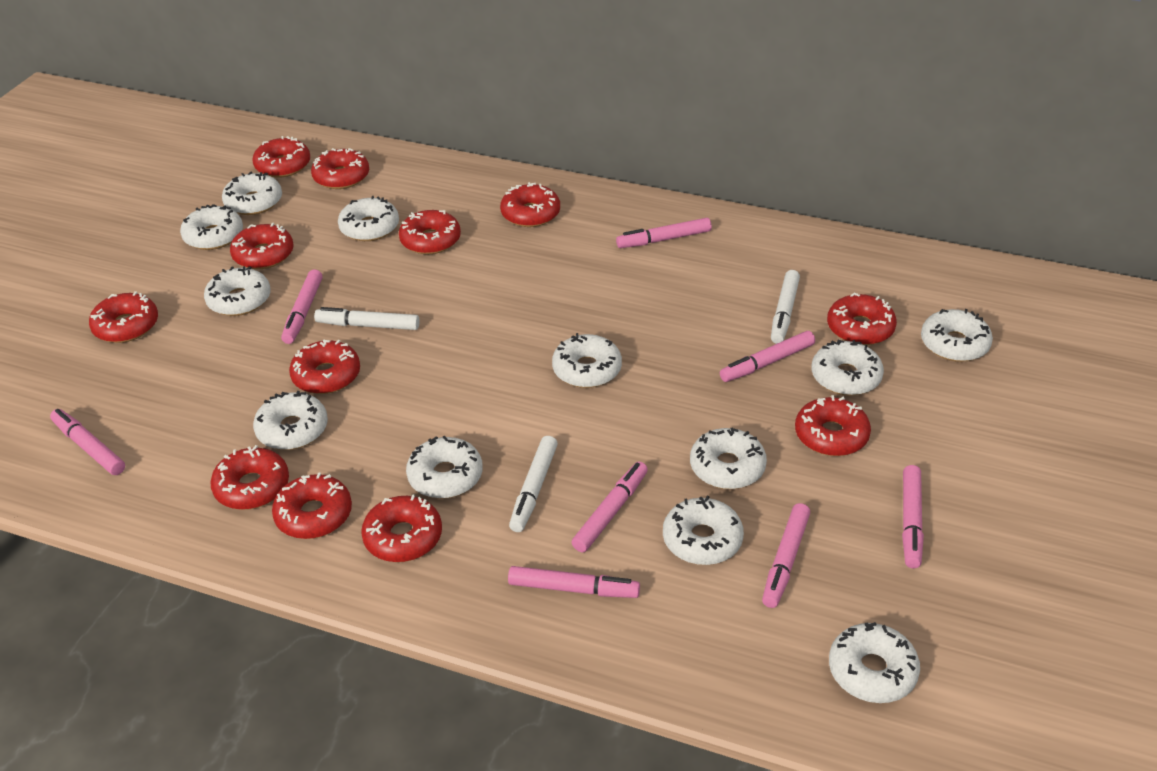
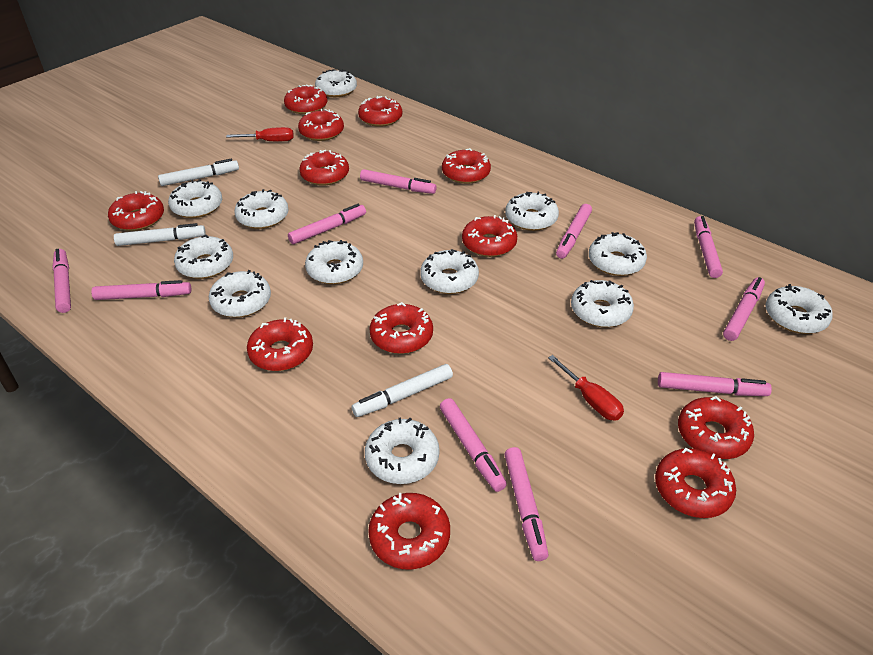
pink marker: 8 -> 10
red screwdriver: 0 -> 2

